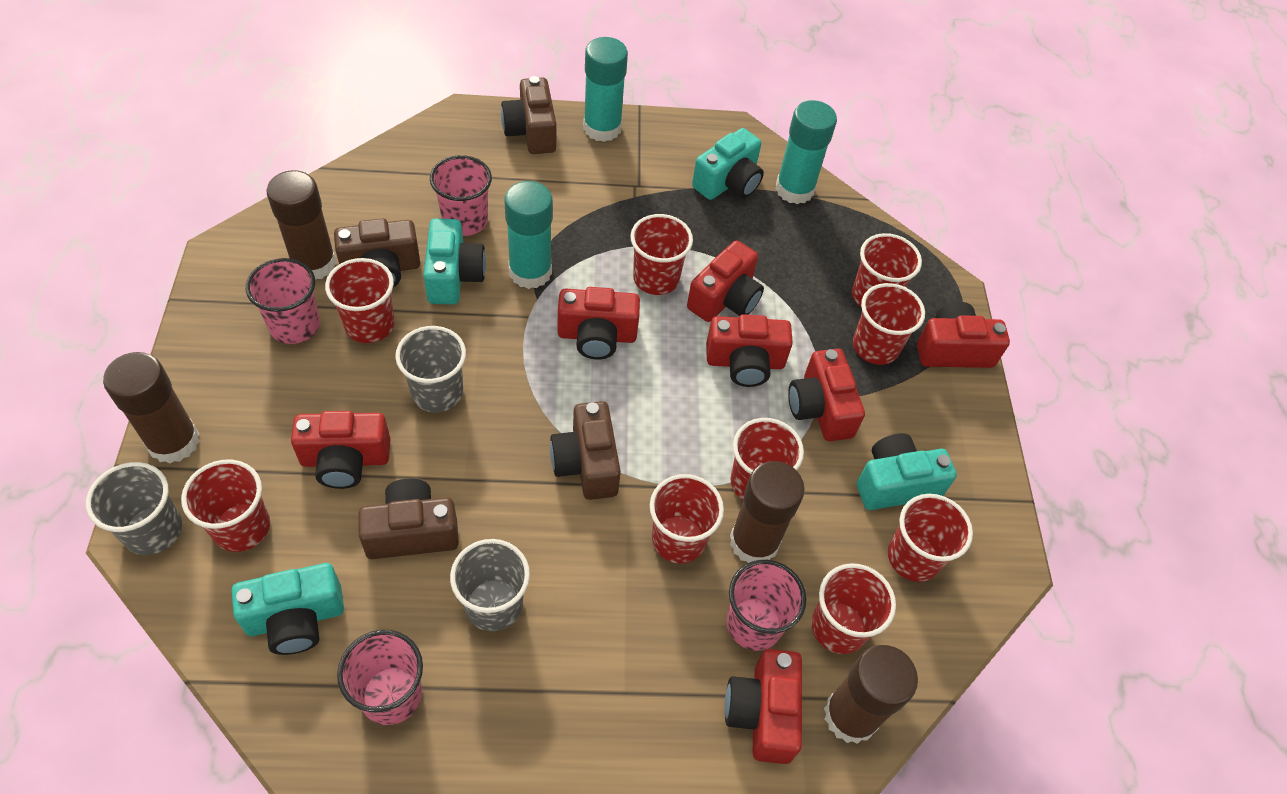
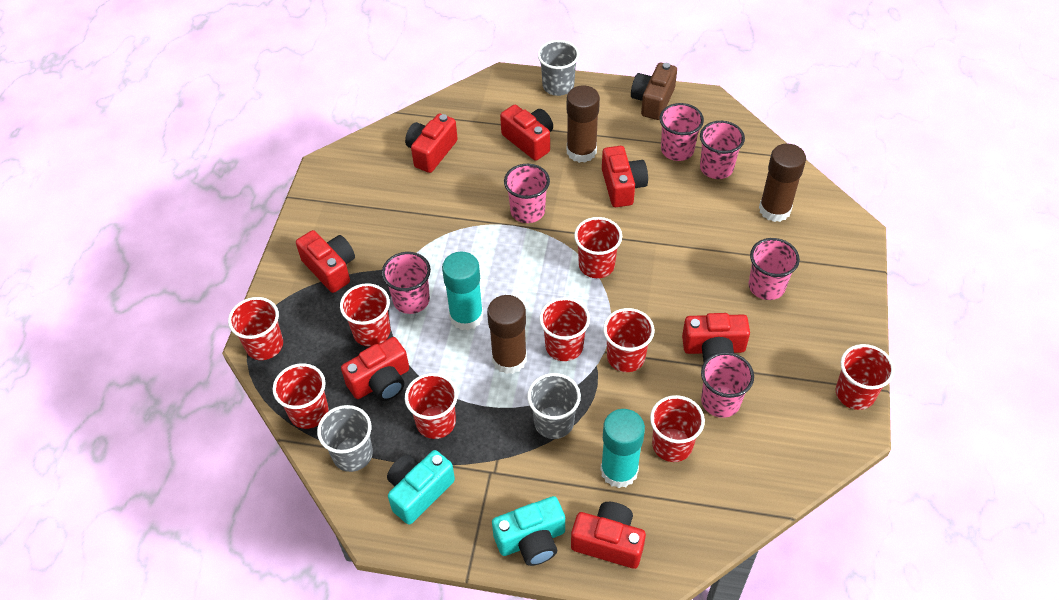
brown camera: 4 -> 1
brown glue stick: 4 -> 3
pink cup: 4 -> 6
turquoise camera: 4 -> 2
turquoise glue stick: 3 -> 2

